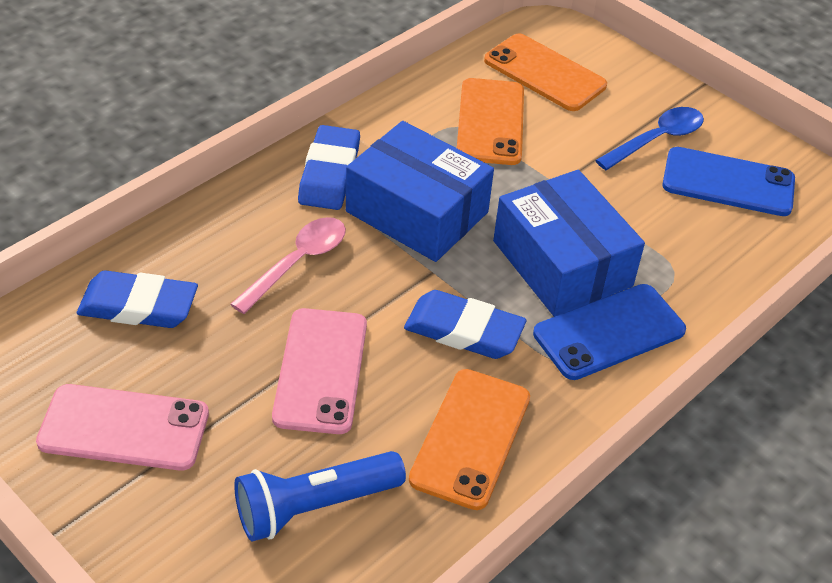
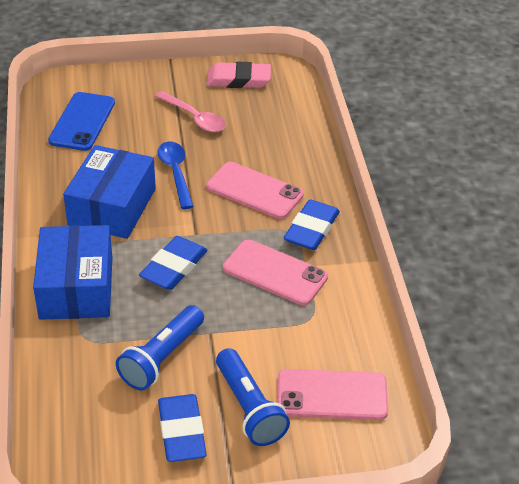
blue flashlight: 1 -> 2
blue phone: 2 -> 1
orange phone: 3 -> 0
pink eraser: 0 -> 1
pink phone: 2 -> 3

